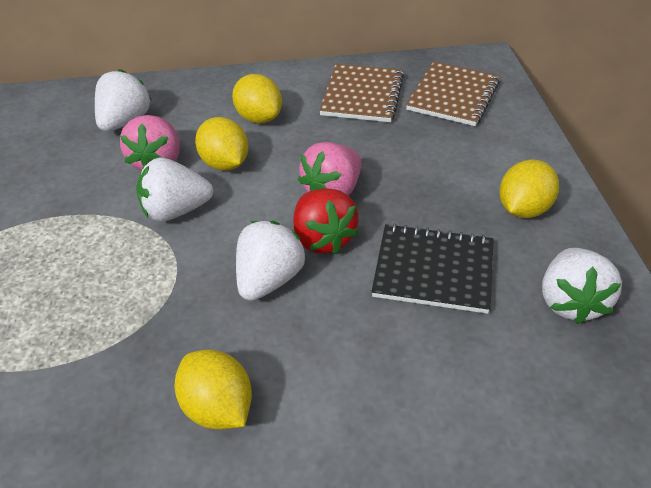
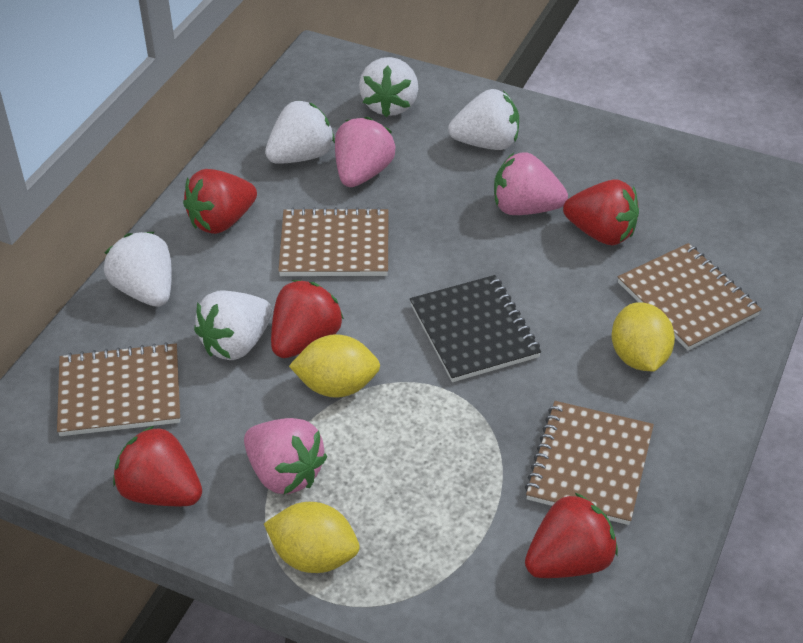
brown notebook: 2 -> 4
pink strawberry: 2 -> 3
red strawberry: 1 -> 5
white strawberry: 4 -> 5
yellow lemon: 4 -> 3

